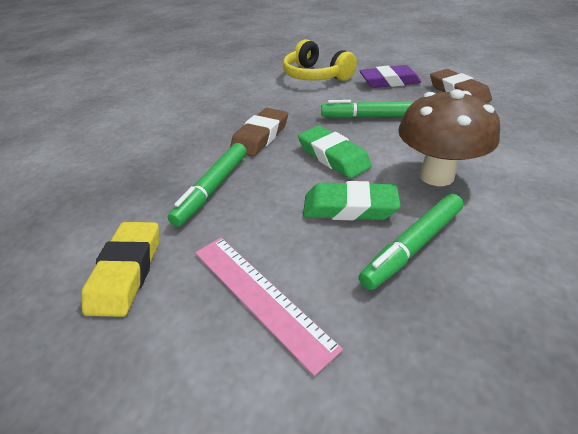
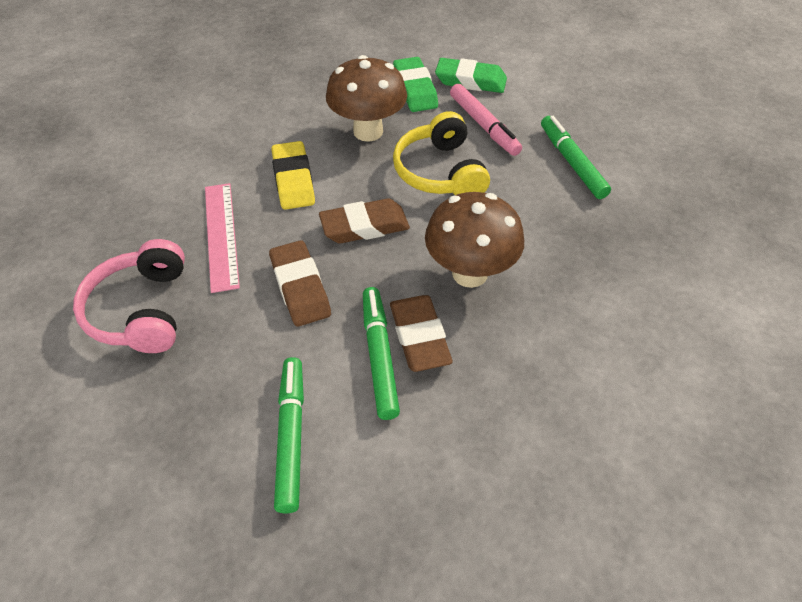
brown eraser: 2 -> 3
brown mushroom: 1 -> 2
pink headphones: 0 -> 1
pink marker: 0 -> 1
purple eraser: 1 -> 0

